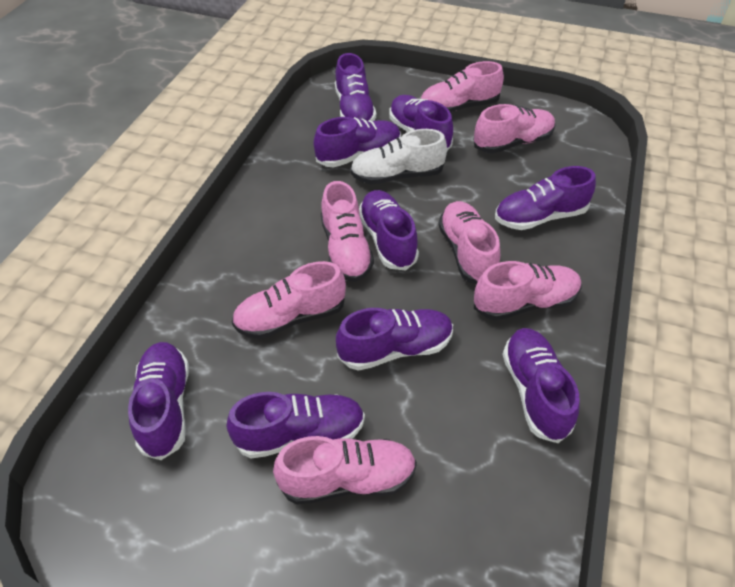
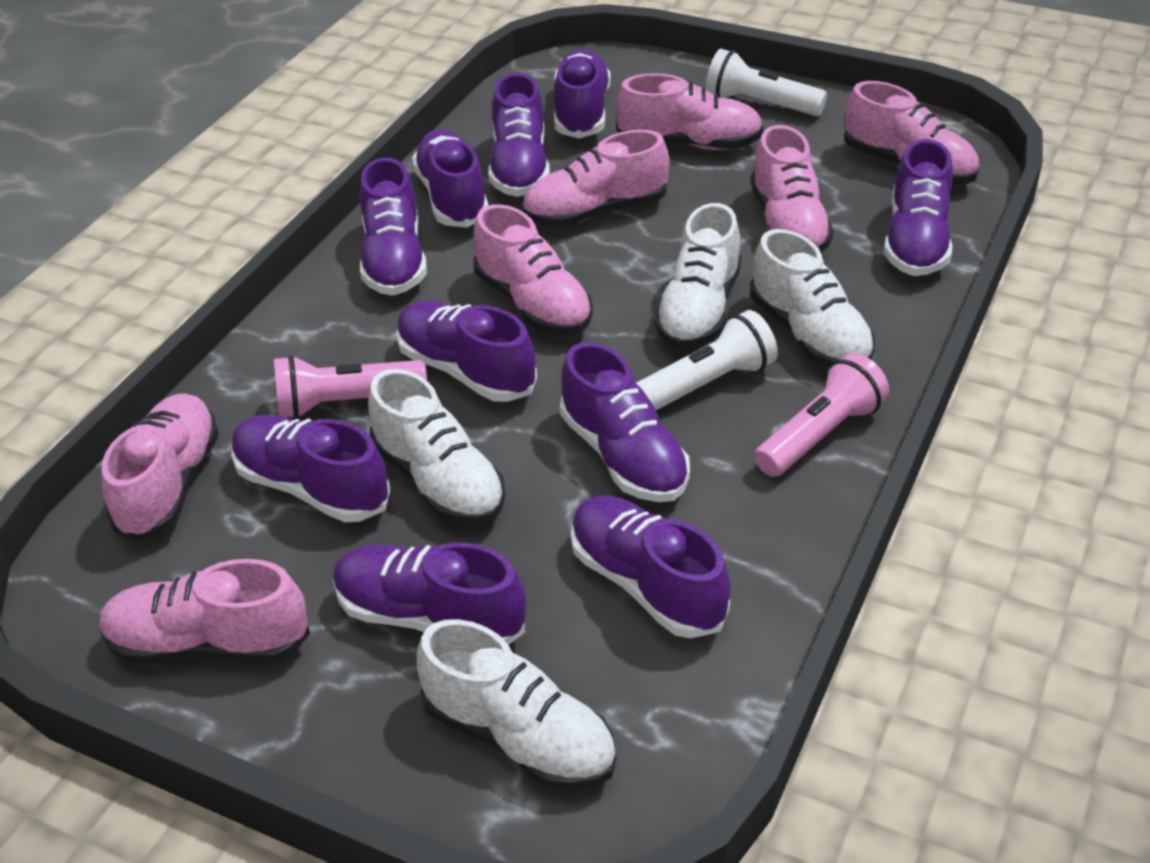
pink flashlight: 0 -> 2
purple shoe: 9 -> 10
white flashlight: 0 -> 2
white shoe: 1 -> 4

